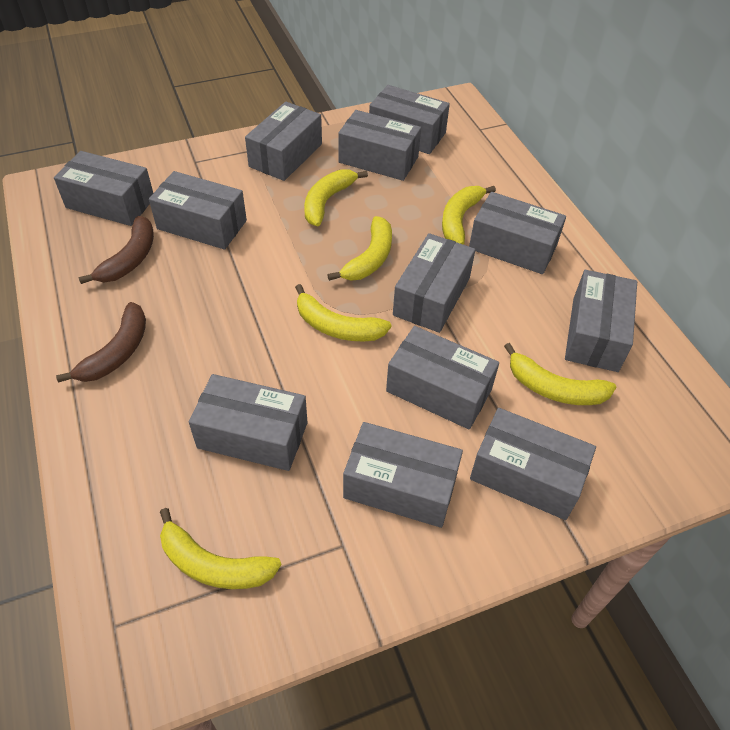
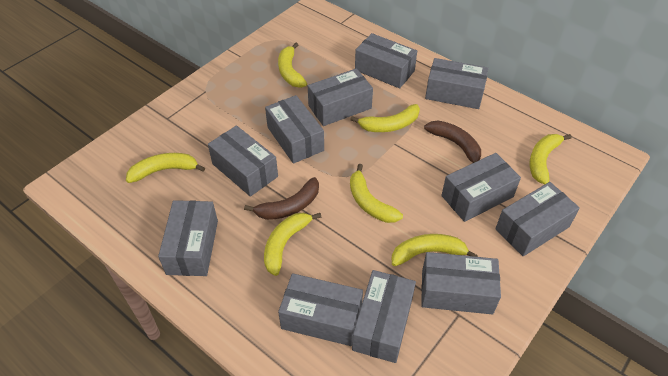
grey box: 12 -> 11
yellow banana: 6 -> 7

